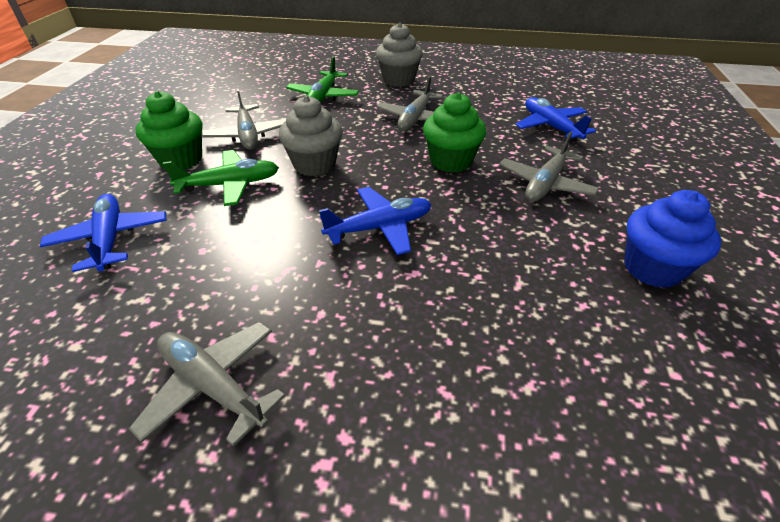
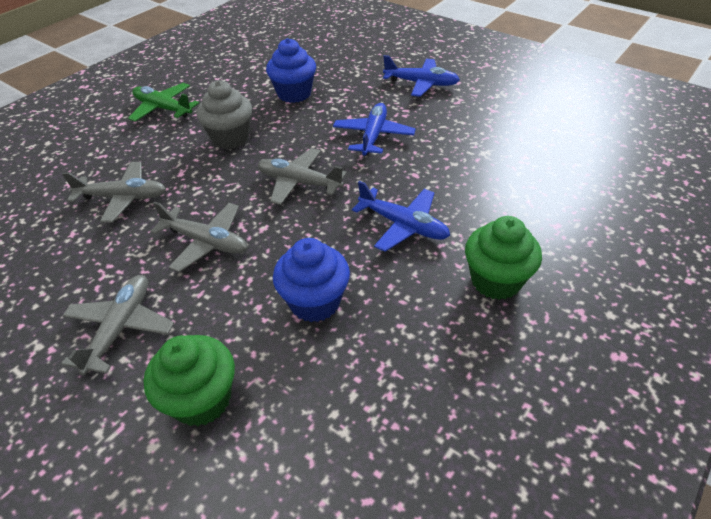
blue cupcake: 1 -> 2
green plane: 2 -> 1
grey cupcake: 2 -> 1

